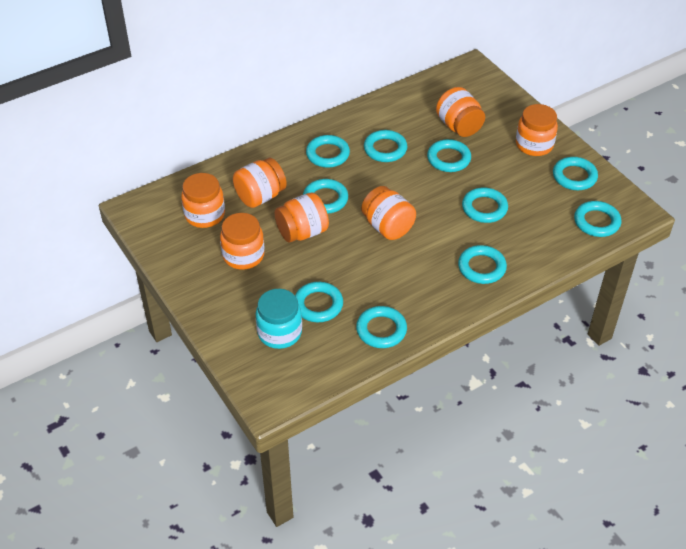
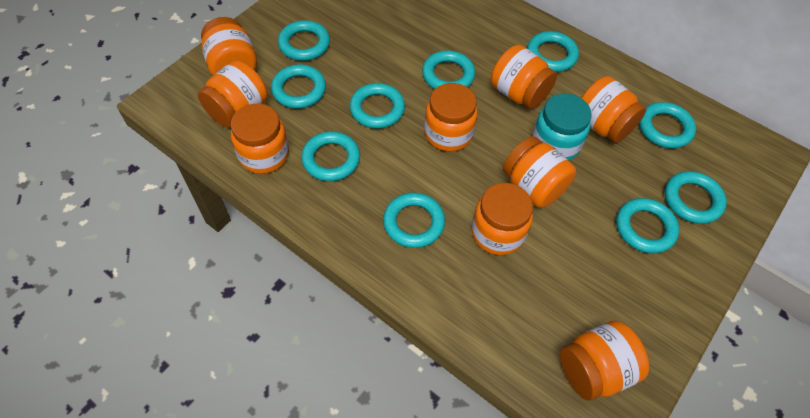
orange jar: 7 -> 9

